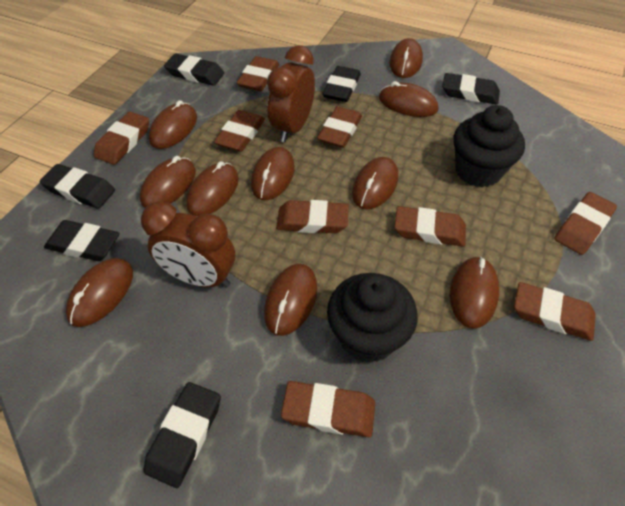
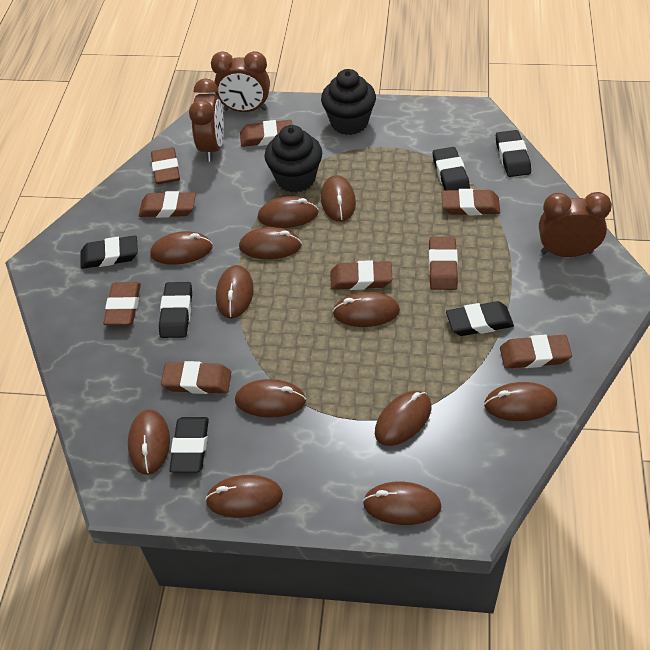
brown clock: 2 -> 3
brown mouse: 10 -> 12

